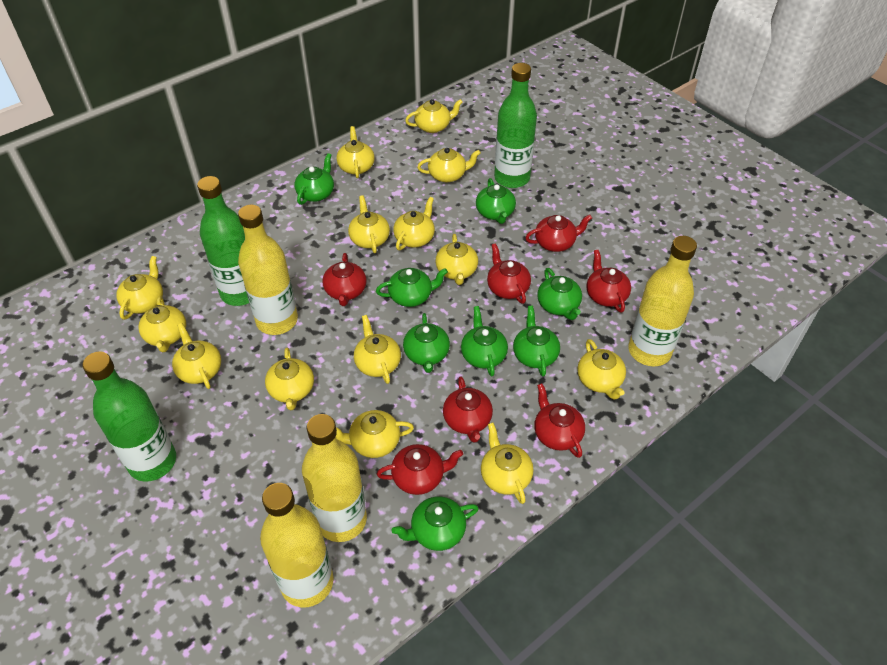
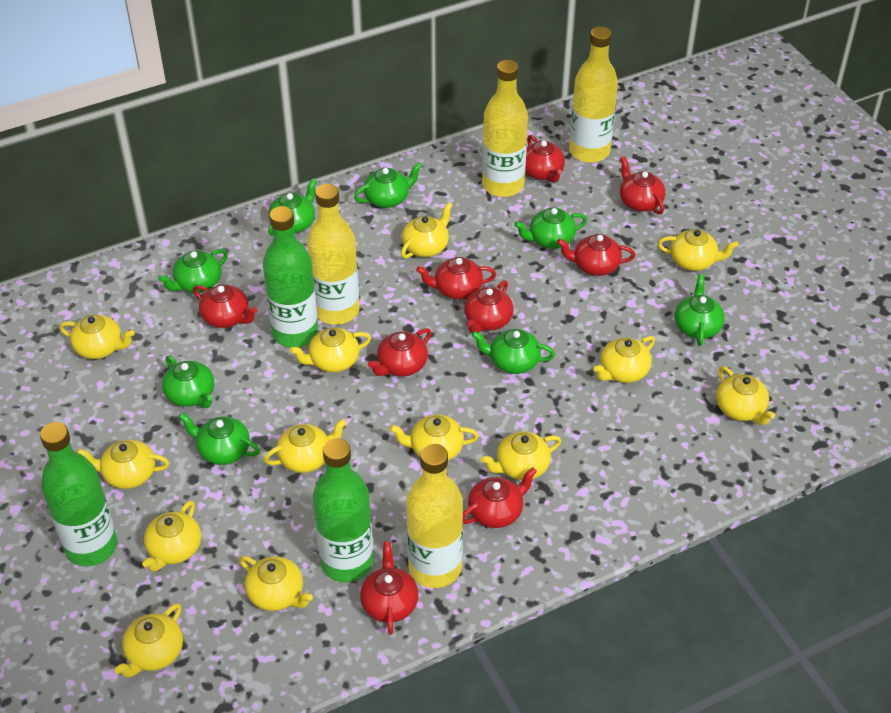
red teapot: 7 -> 9
yellow teapot: 14 -> 13

